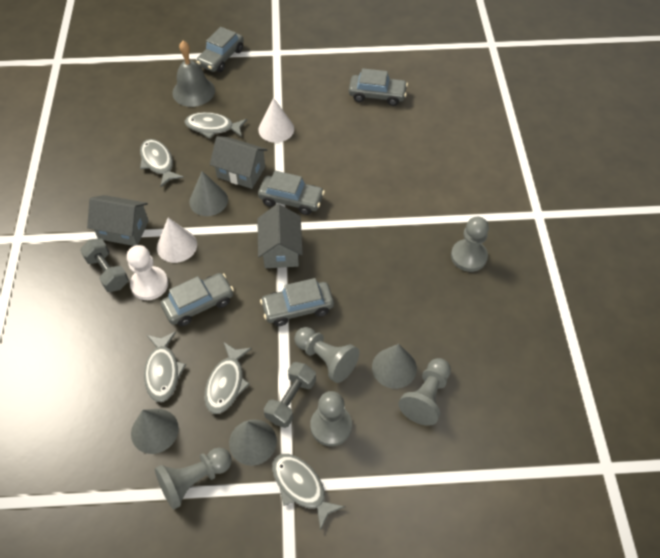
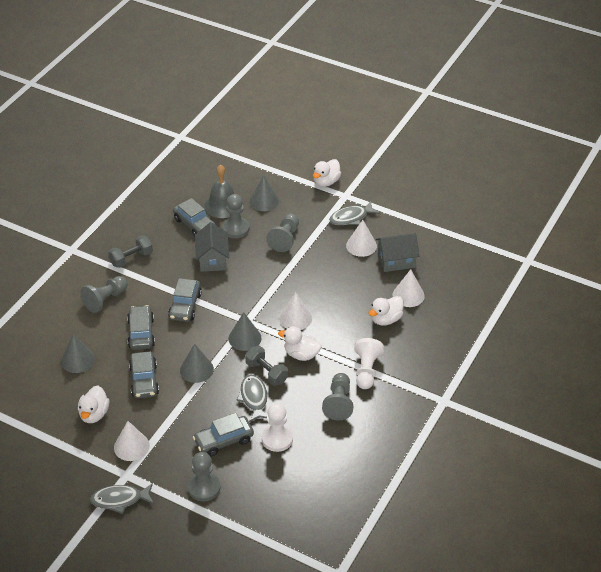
grey fish: 5 -> 3
grey house: 3 -> 2
white cone: 2 -> 4
white duck: 0 -> 4
white pawn: 1 -> 2

